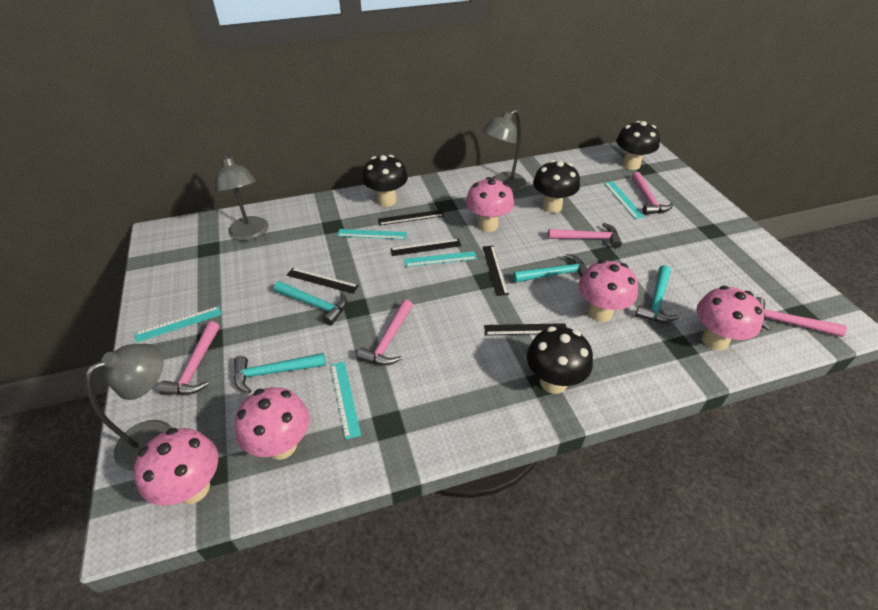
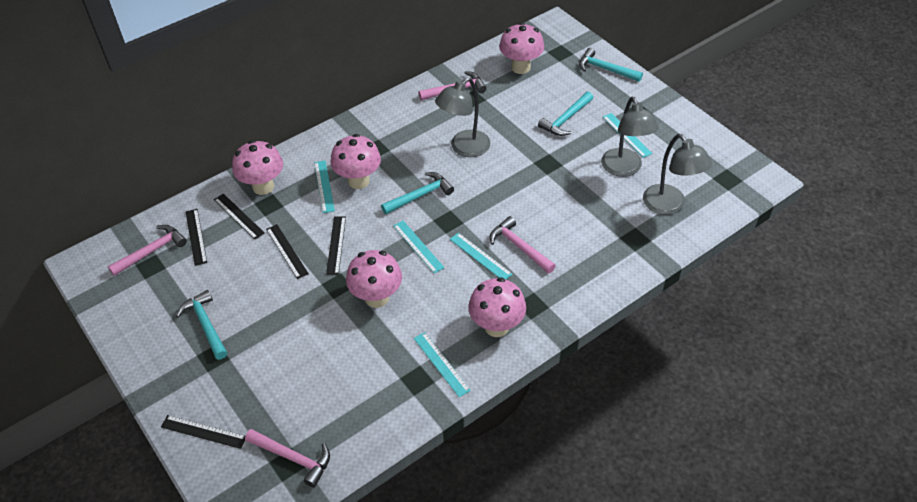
black mushroom: 4 -> 0
pink hammer: 5 -> 4

